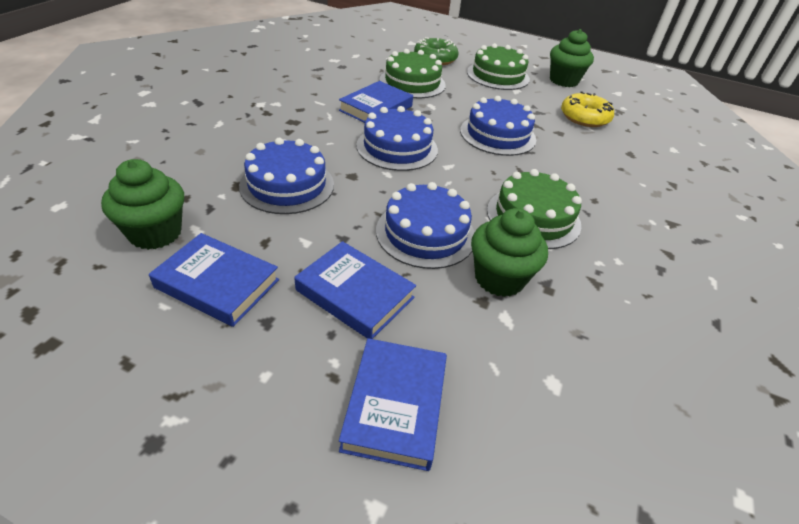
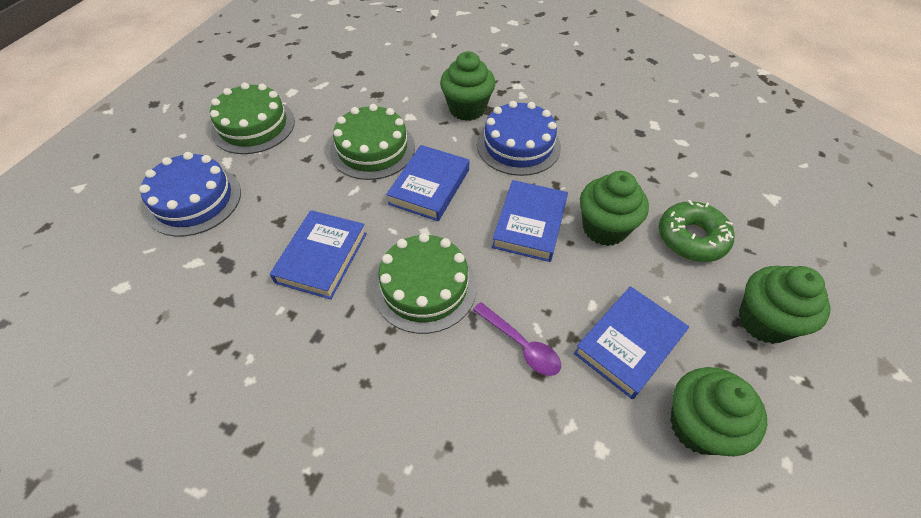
blue cake: 4 -> 2
green cupcake: 3 -> 4
purple spoon: 0 -> 1
yellow donut: 1 -> 0

